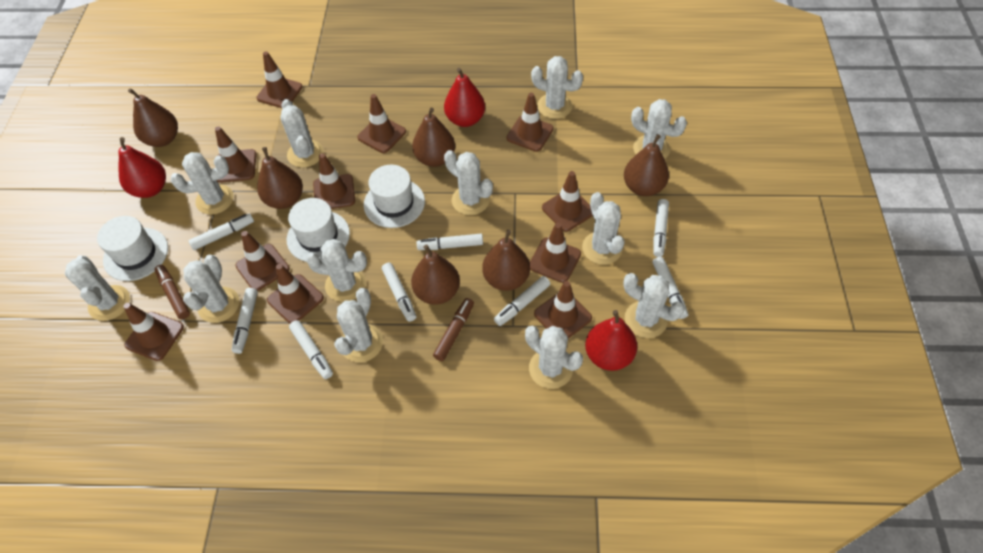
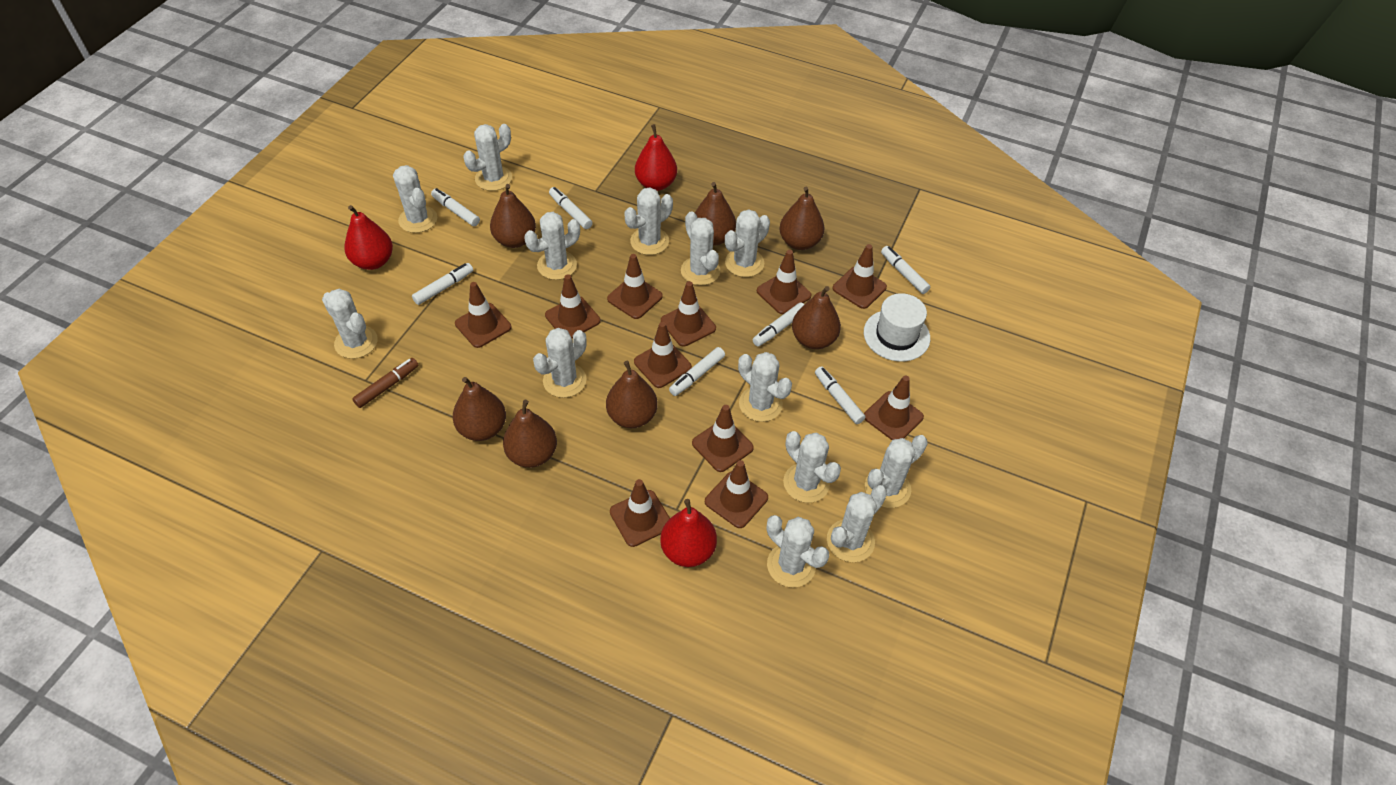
brown marker: 2 -> 1
brown pear: 6 -> 7
white cactus: 12 -> 13
white hat: 3 -> 1
white marker: 8 -> 7

